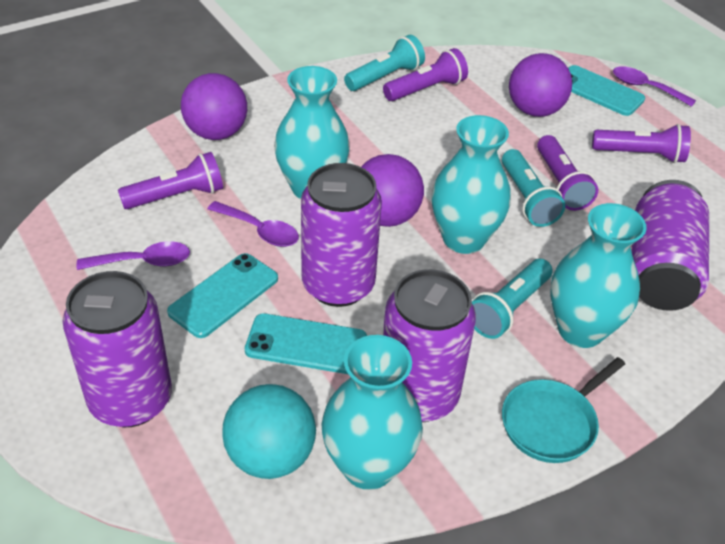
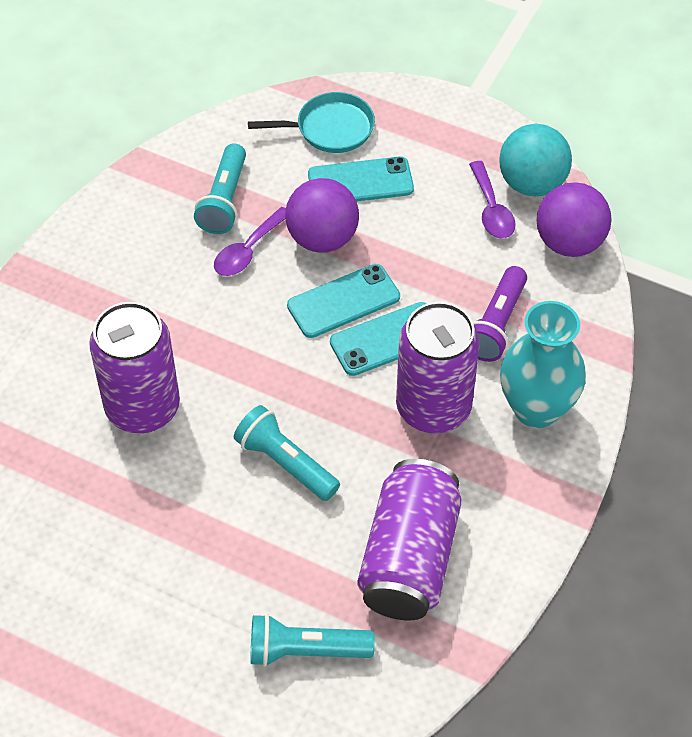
purple ball: 3 -> 2
purple can: 4 -> 3
purple flashlight: 4 -> 1
purple spoon: 3 -> 2
turquoise vase: 4 -> 1

